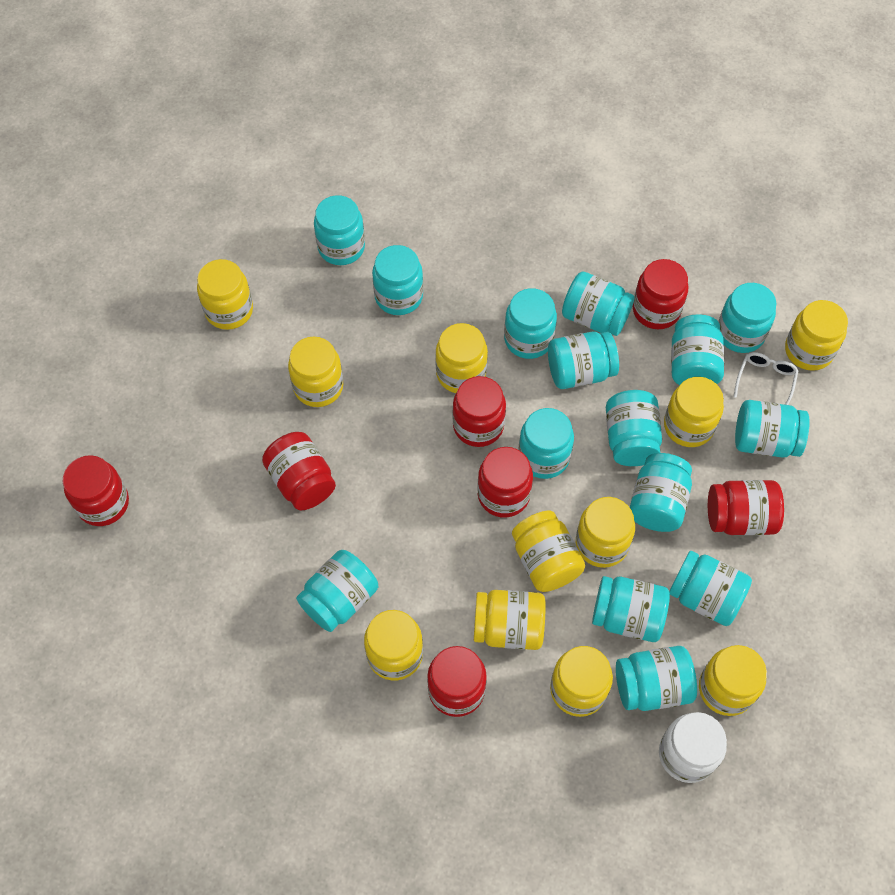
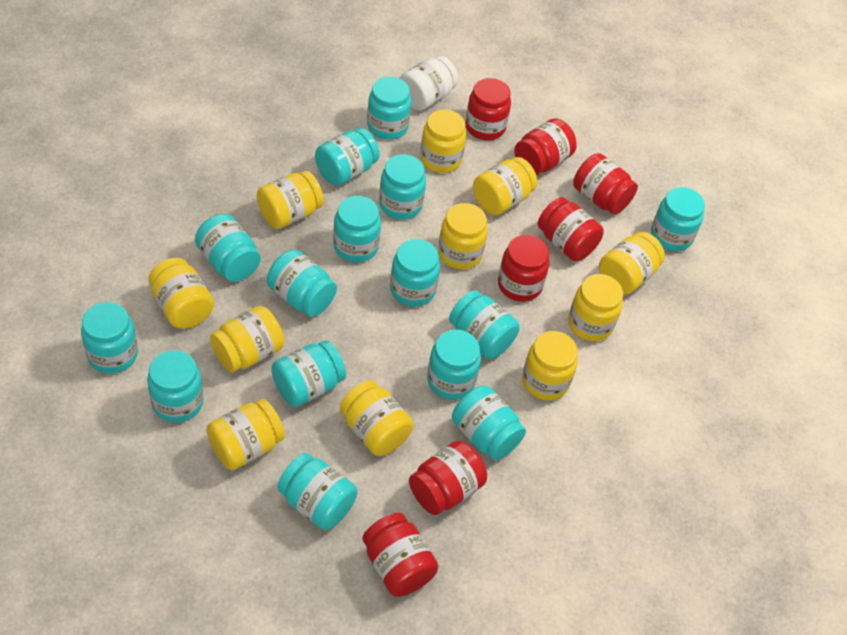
white glasses: 1 -> 0

